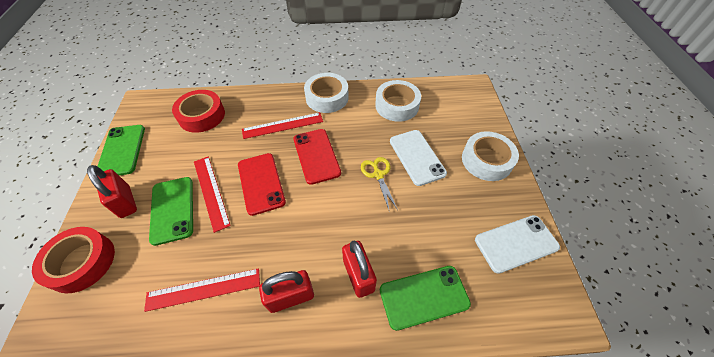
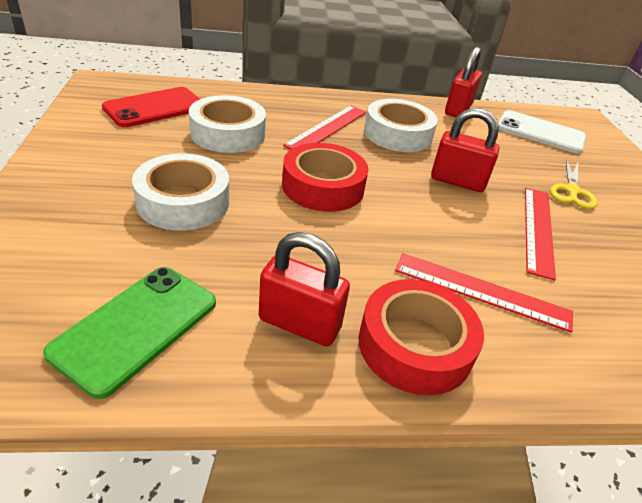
green phone: 3 -> 1
red phone: 2 -> 1
white phone: 2 -> 1

